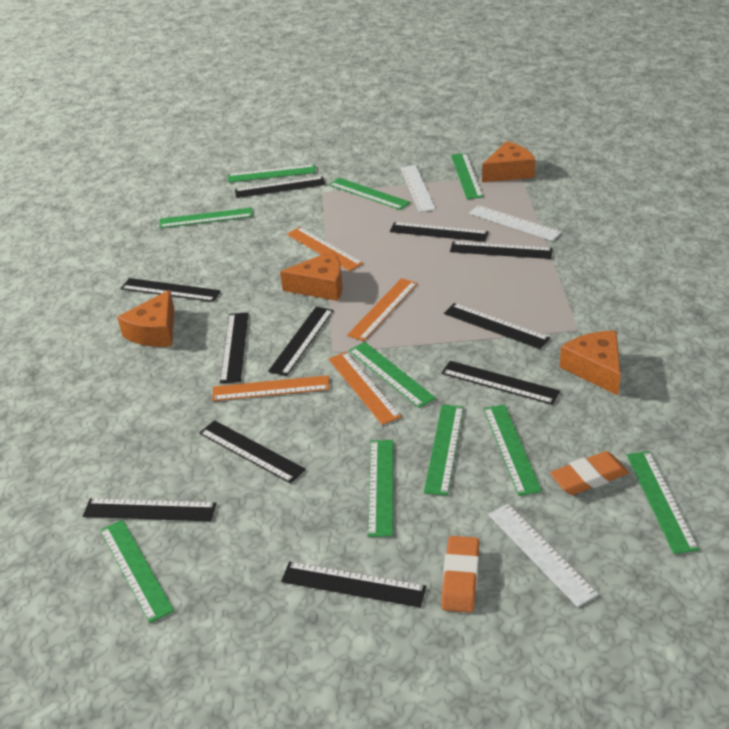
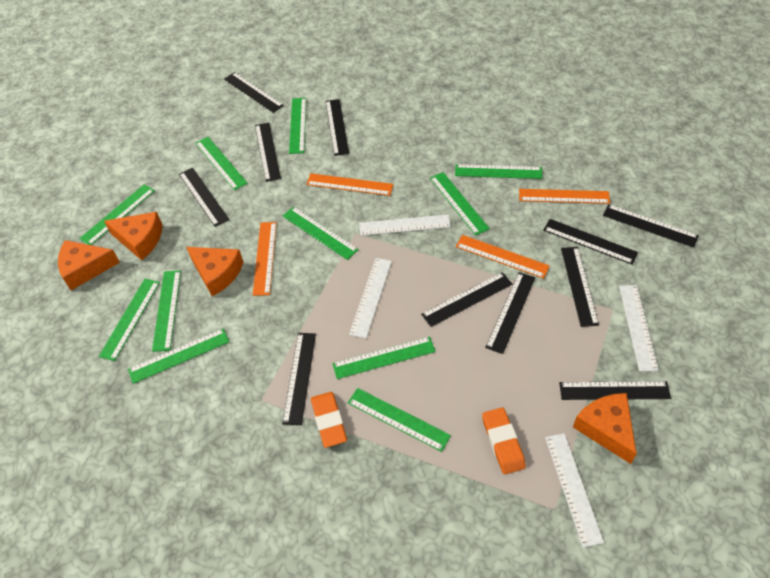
green ruler: 10 -> 11
white ruler: 3 -> 4

